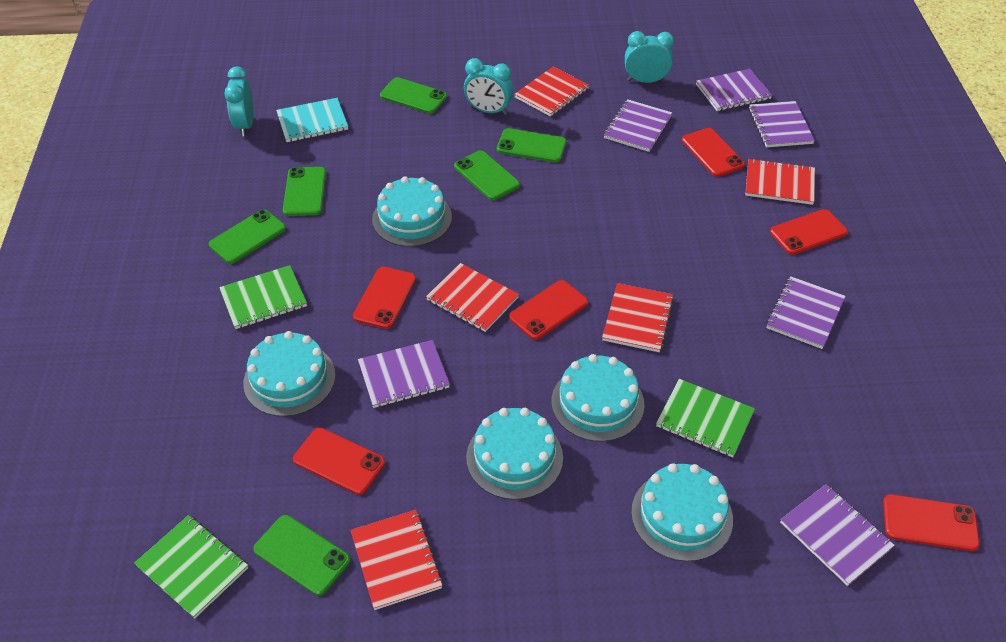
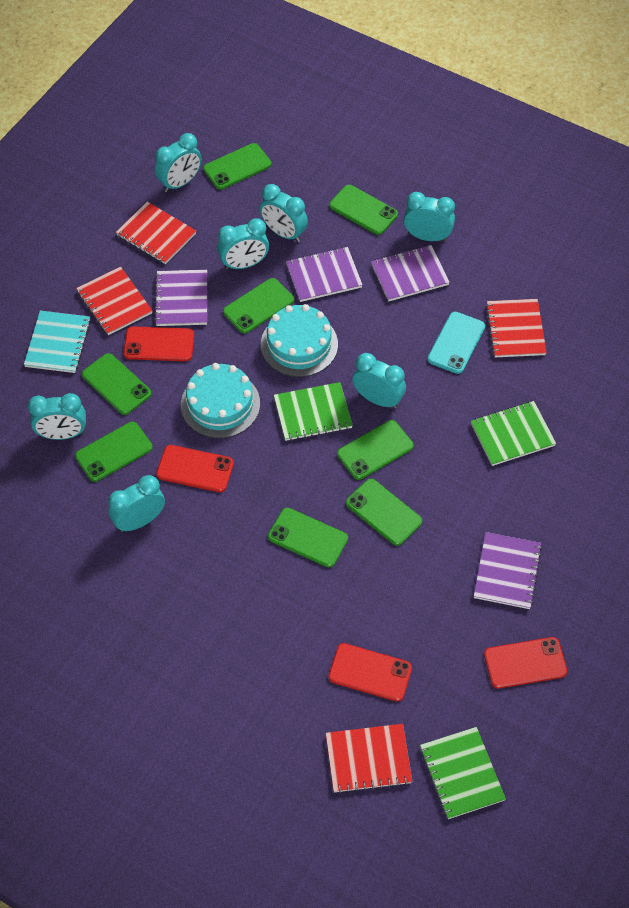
green phone: 6 -> 8
purple notebook: 6 -> 4
red notebook: 5 -> 4
red phone: 6 -> 4
turquoise cake: 5 -> 2
turquoise clock: 3 -> 7
turquoise phone: 0 -> 1

